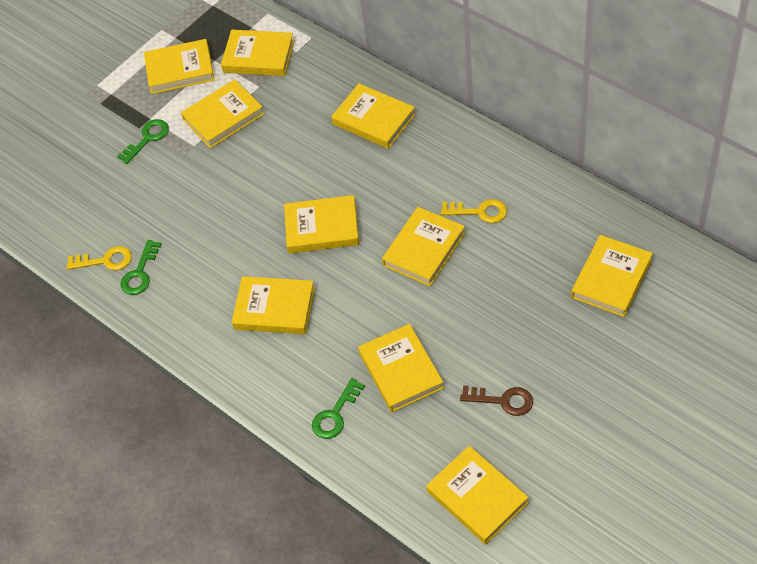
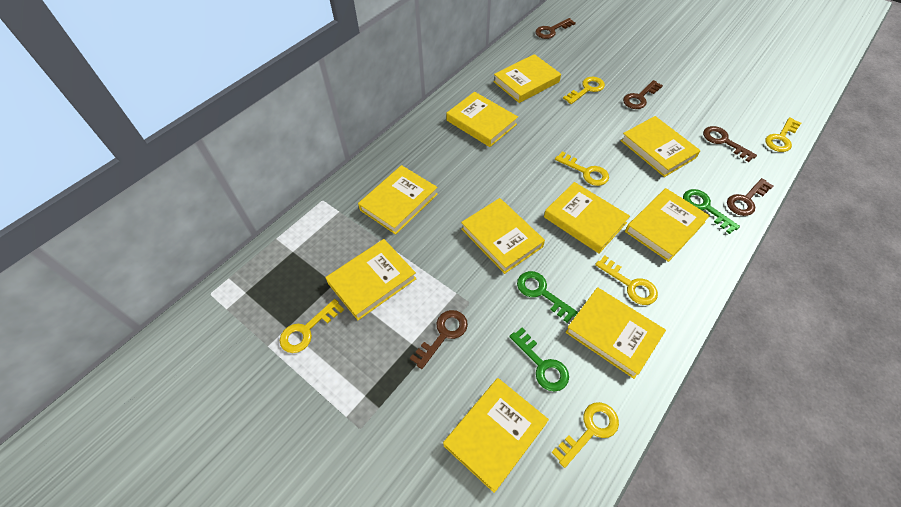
brown key: 1 -> 5
yellow key: 2 -> 6

